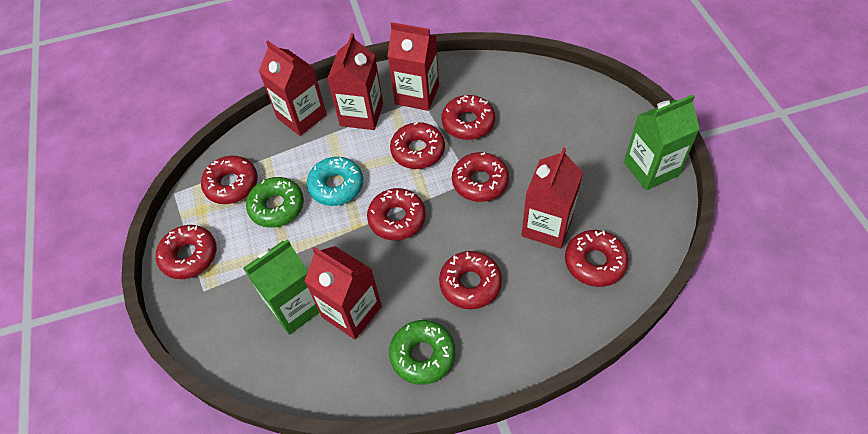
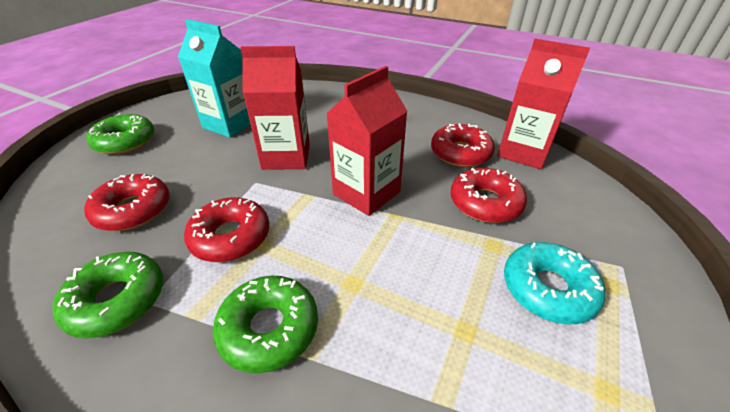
green carton: 2 -> 0
green donut: 2 -> 3
red carton: 5 -> 3
red donut: 8 -> 4
turquoise carton: 0 -> 1

